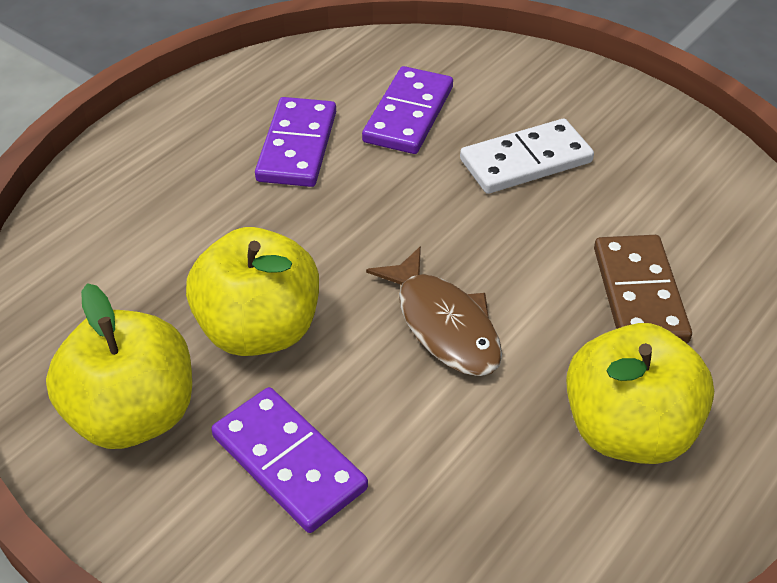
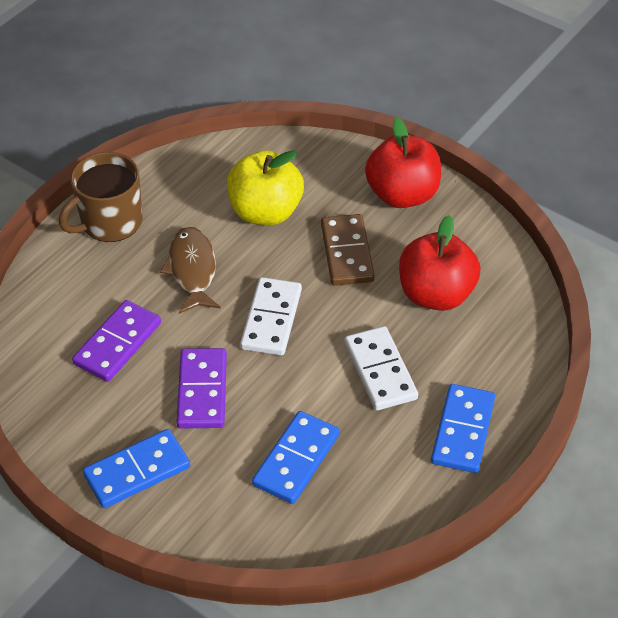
blue domino: 0 -> 3
brown mug: 0 -> 1
purple domino: 3 -> 2
red apple: 0 -> 2
white domino: 1 -> 2
yellow apple: 3 -> 1

